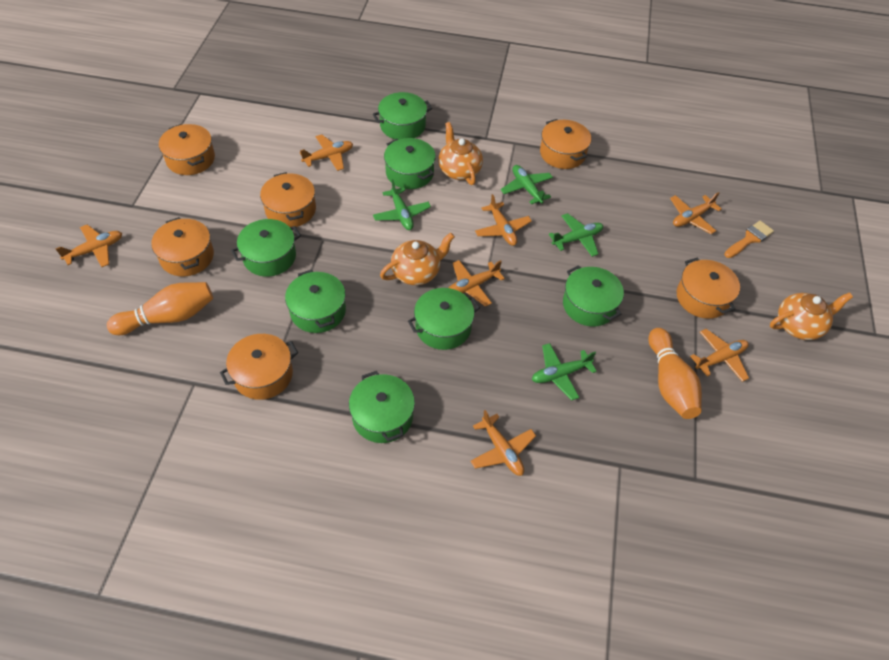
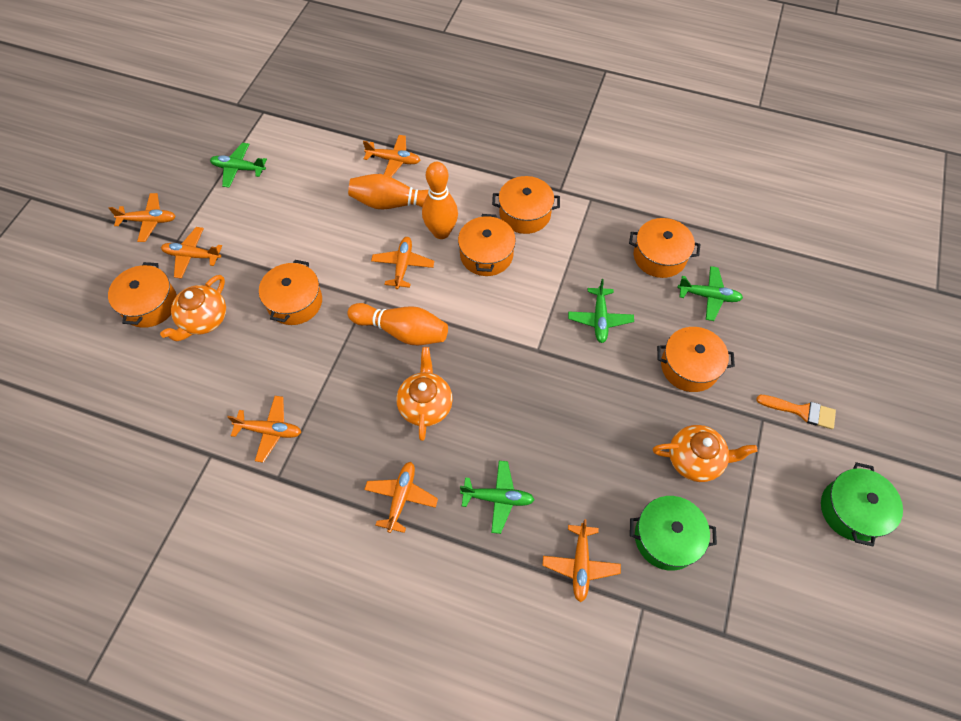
green pot: 7 -> 2
orange bowling pin: 2 -> 3

